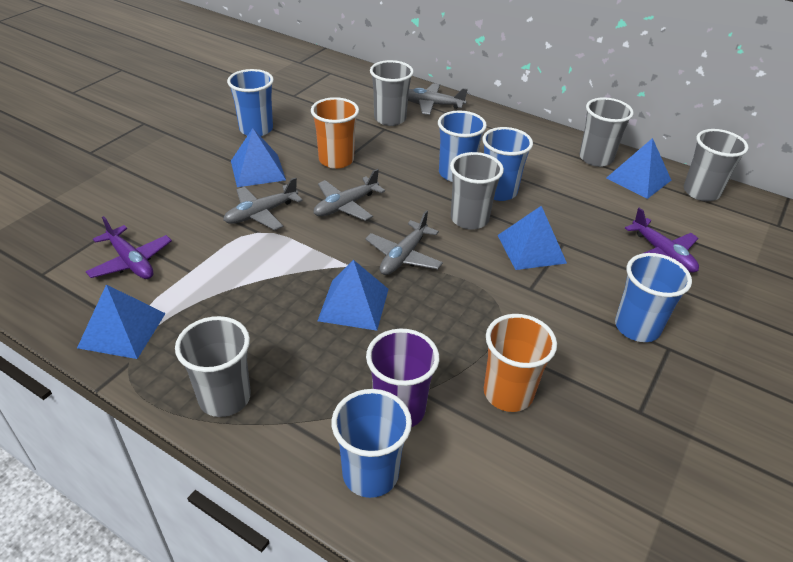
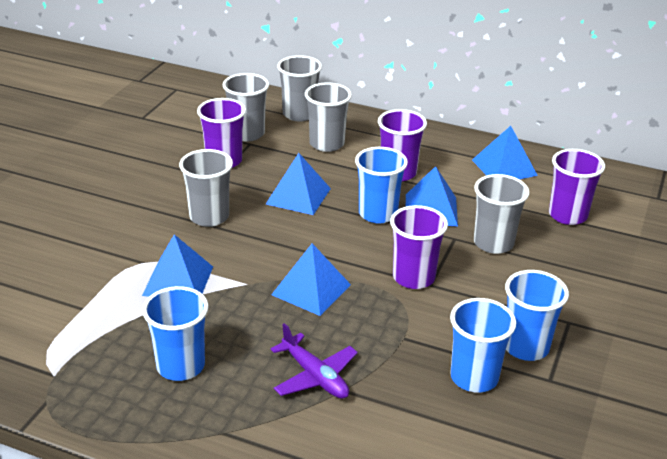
blue cup: 5 -> 4
grey plane: 4 -> 0
orange cup: 2 -> 0
purple cup: 1 -> 4
purple plane: 2 -> 1

